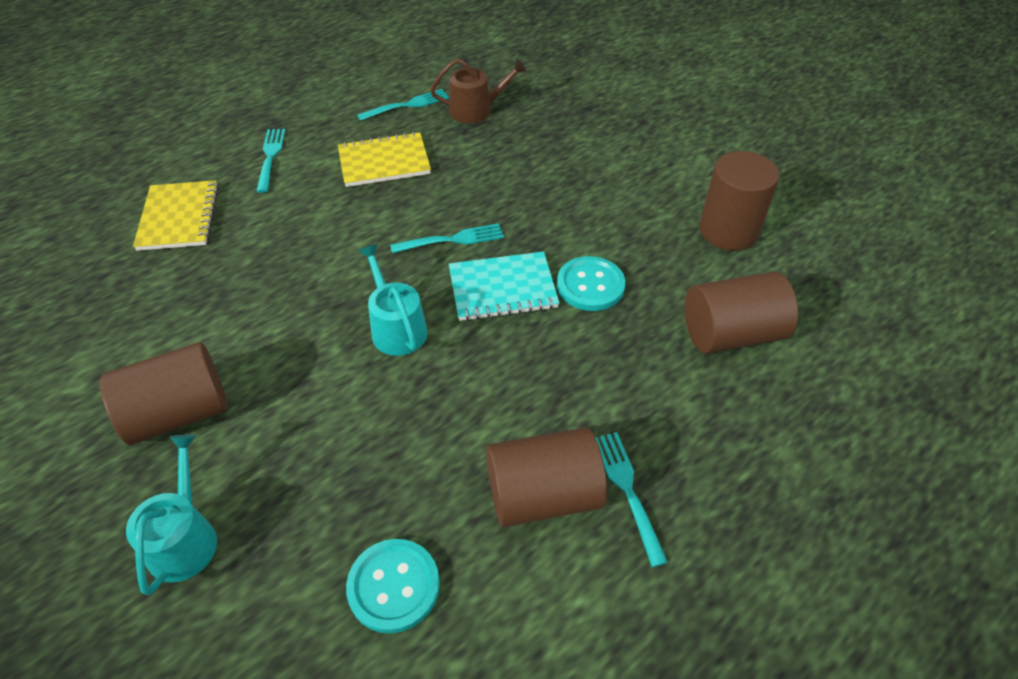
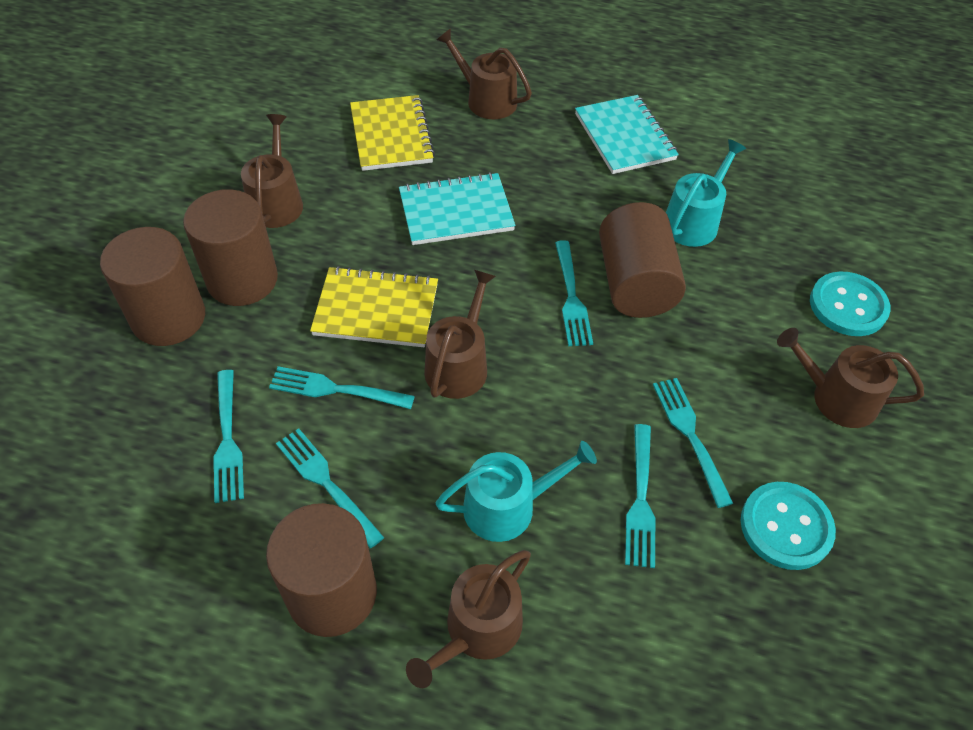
brown watering can: 1 -> 5
turquoise fork: 4 -> 6
turquoise notebook: 1 -> 2

